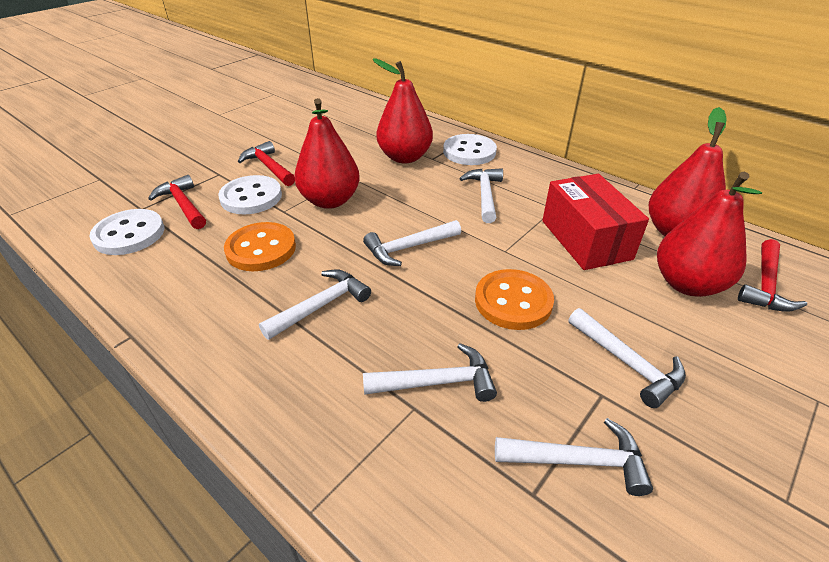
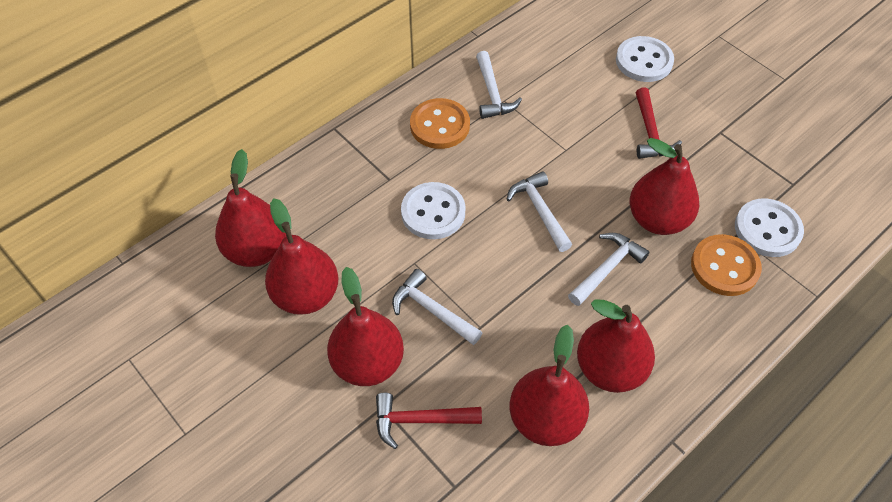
red box: 1 -> 0
red hammer: 3 -> 2
red pear: 4 -> 6
white hammer: 6 -> 4

